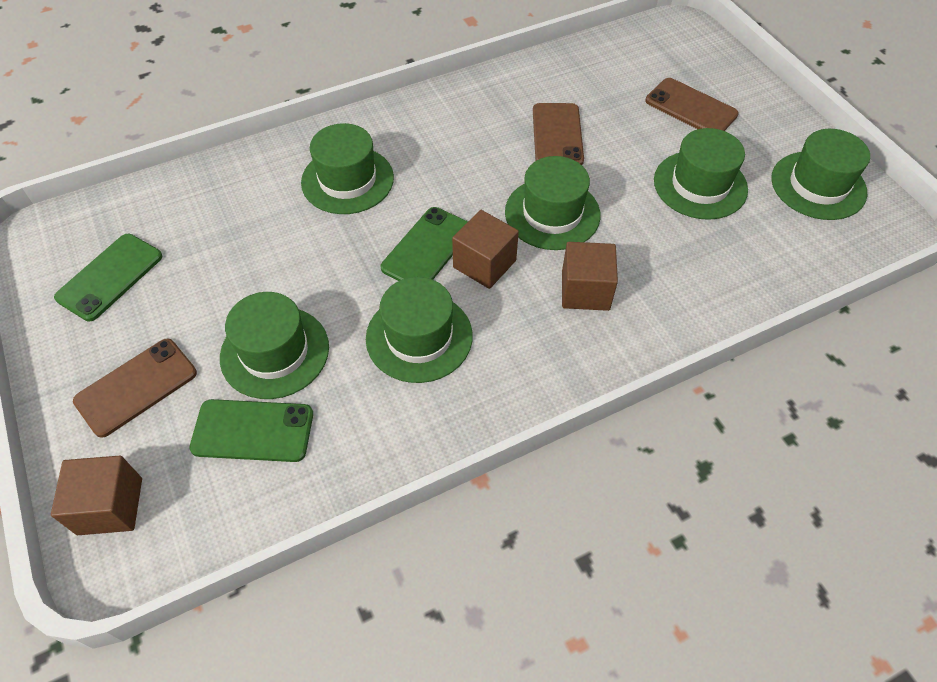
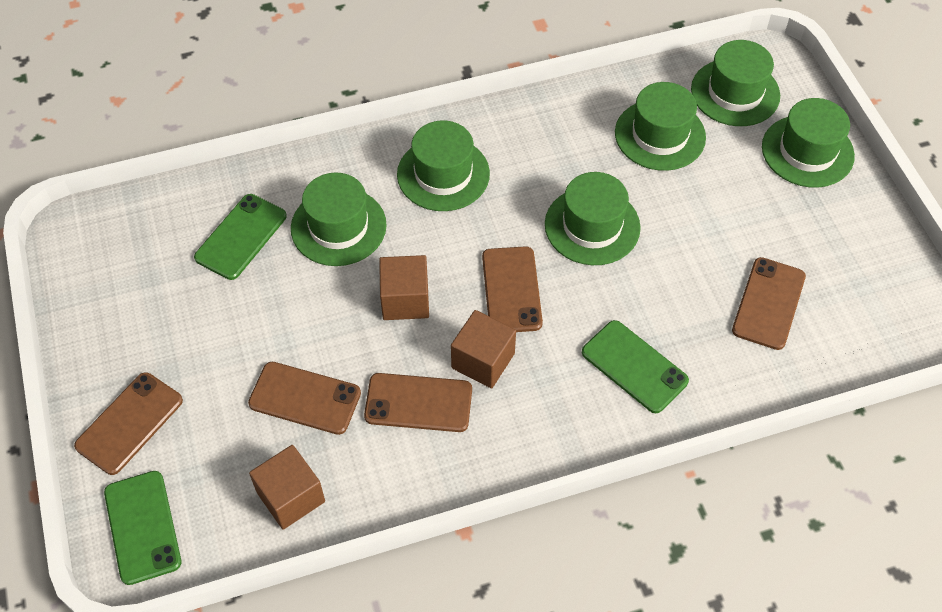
brown phone: 3 -> 5

